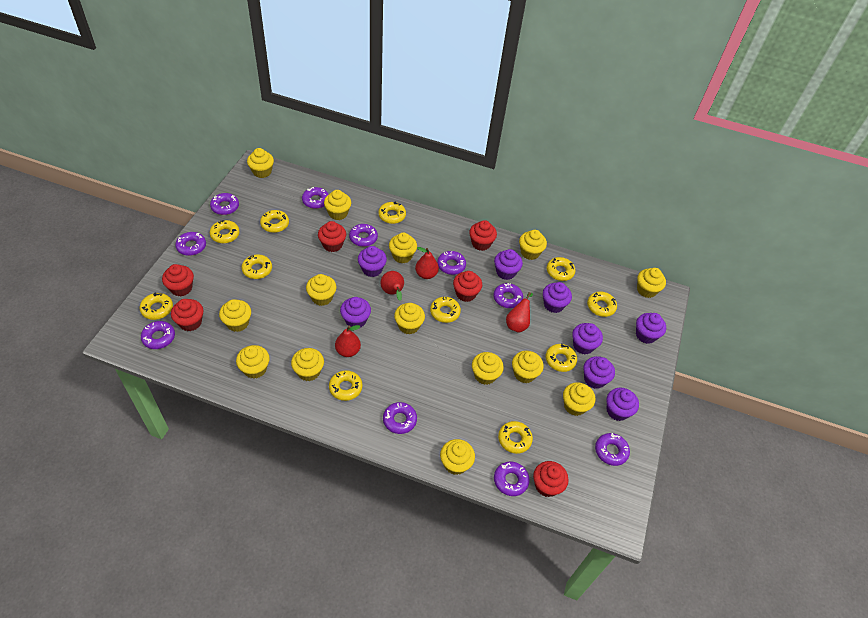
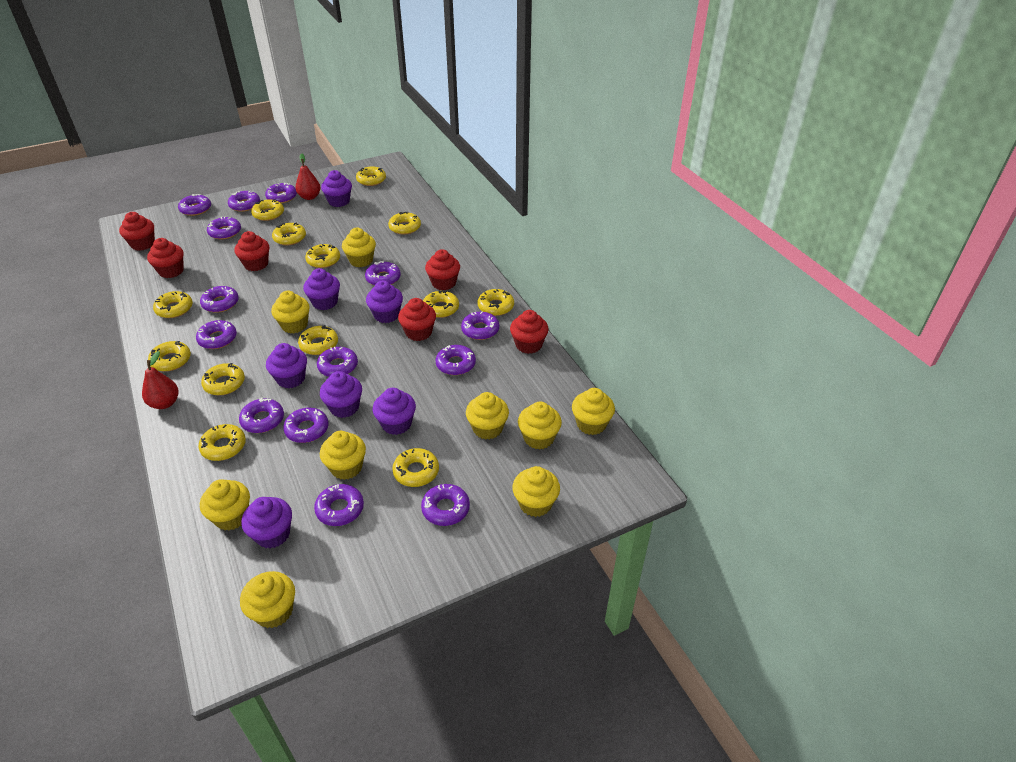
purple cupcake: 8 -> 7
purple donut: 10 -> 14
red pear: 4 -> 2
yellow cupcake: 14 -> 9
yellow donut: 11 -> 13

